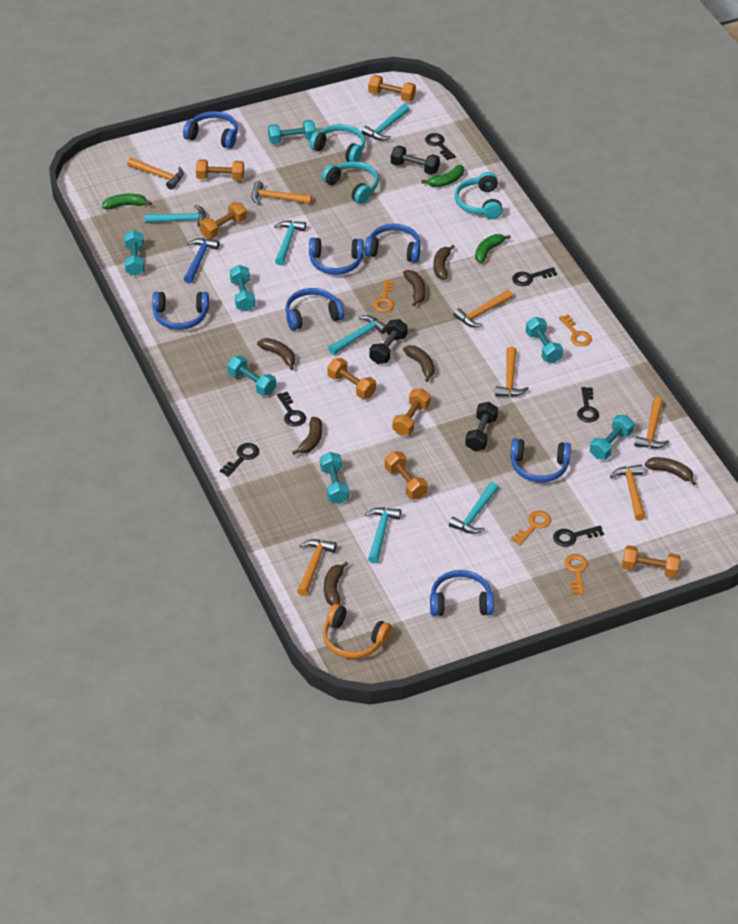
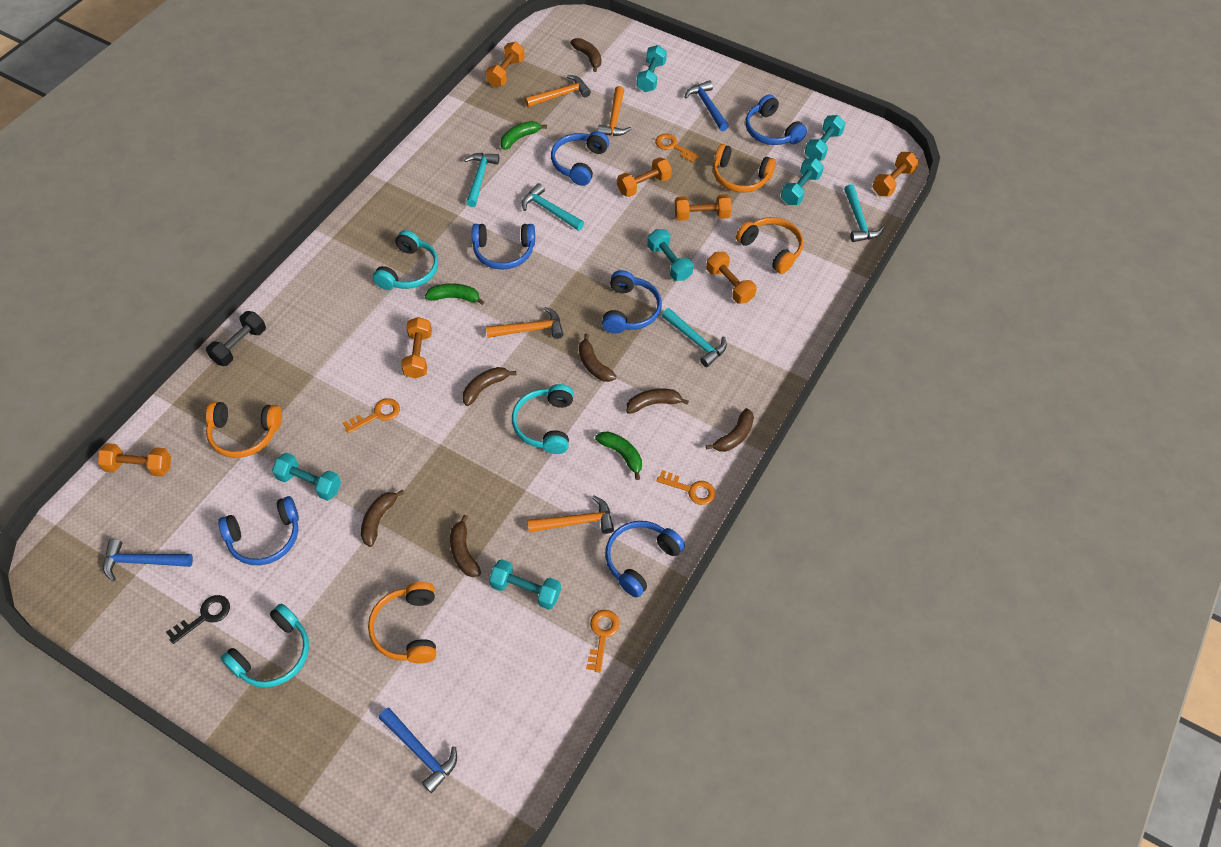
black dumbbell: 3 -> 1
black key: 6 -> 1
blue hammer: 1 -> 3
blue headphones: 7 -> 6
orange hammer: 7 -> 4
orange headphones: 1 -> 4
turquoise dumbbell: 7 -> 6
turquoise hammer: 6 -> 4

